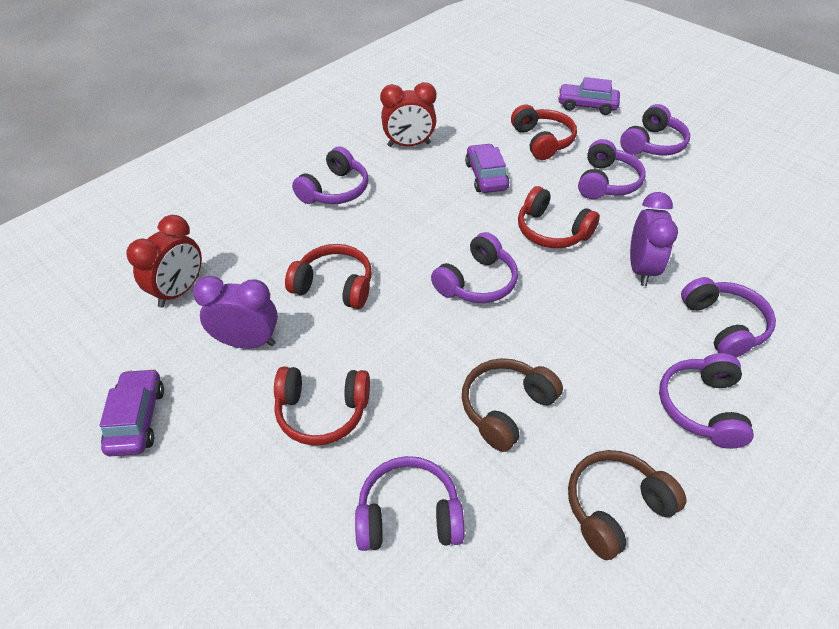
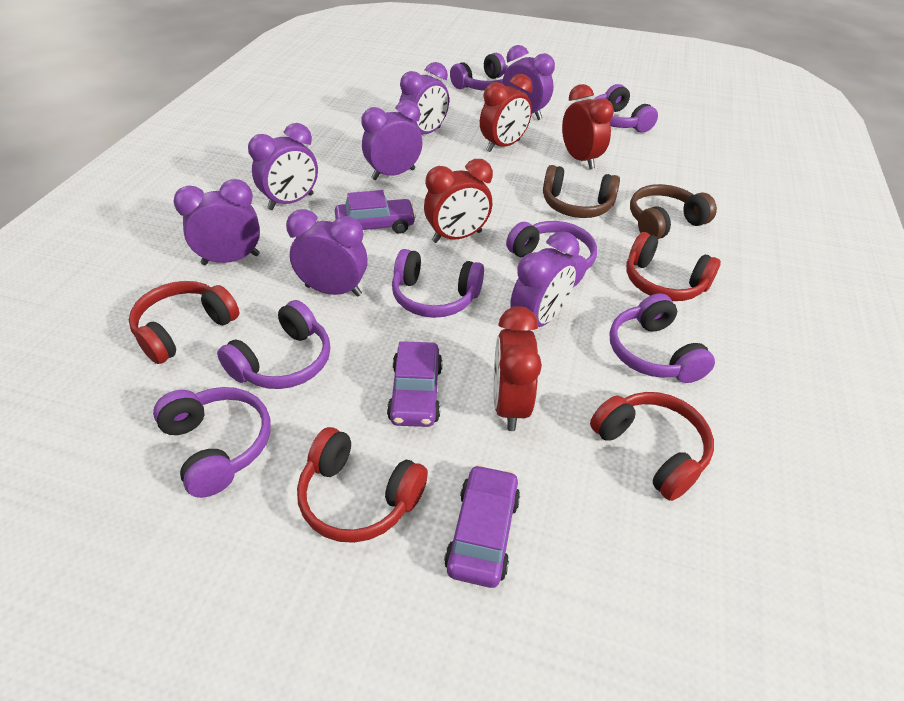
purple clock: 2 -> 7
red clock: 2 -> 4

